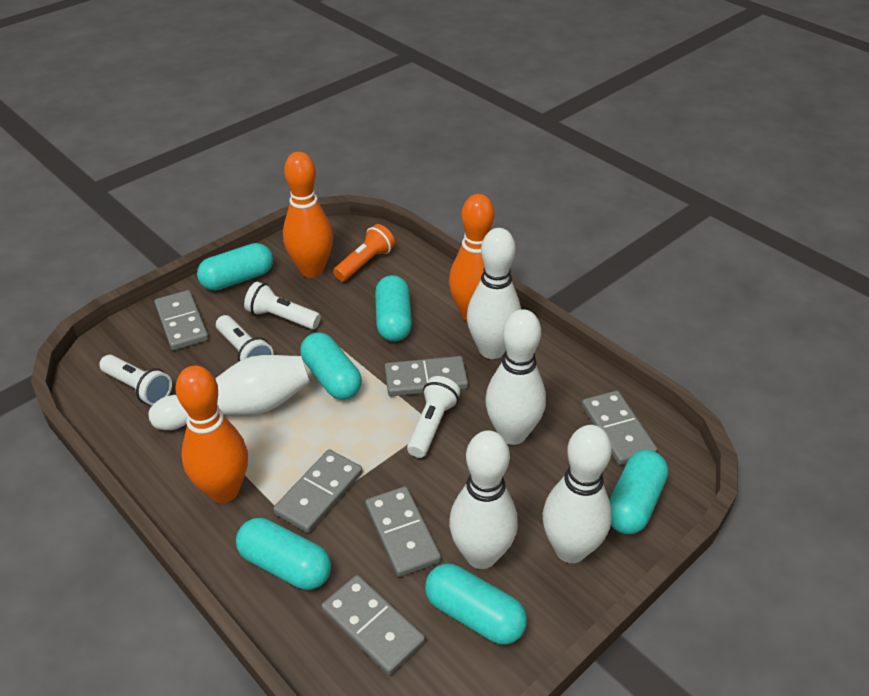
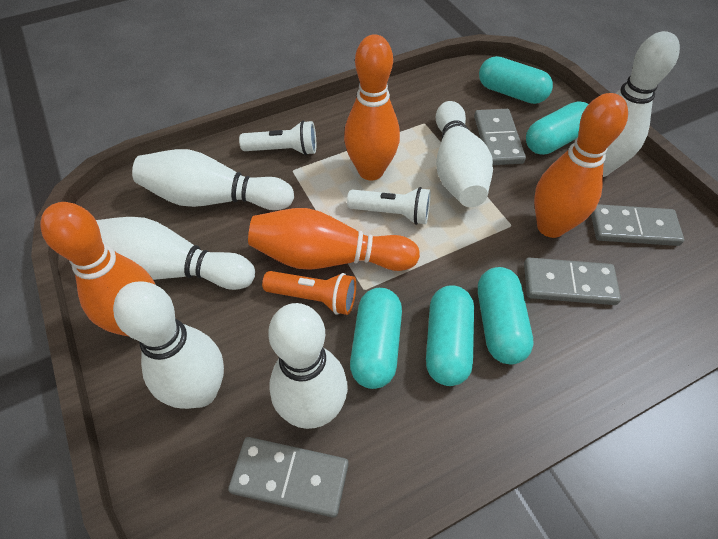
grey domino: 6 -> 4
orange bowling pin: 3 -> 4
turquoise capsule: 6 -> 5
white bowling pin: 5 -> 6
white flashlight: 4 -> 2

